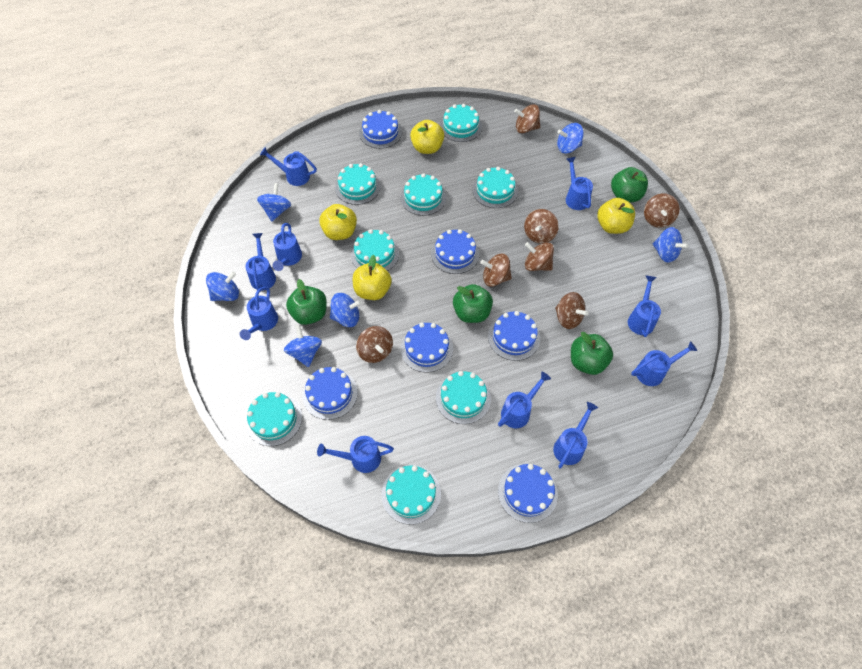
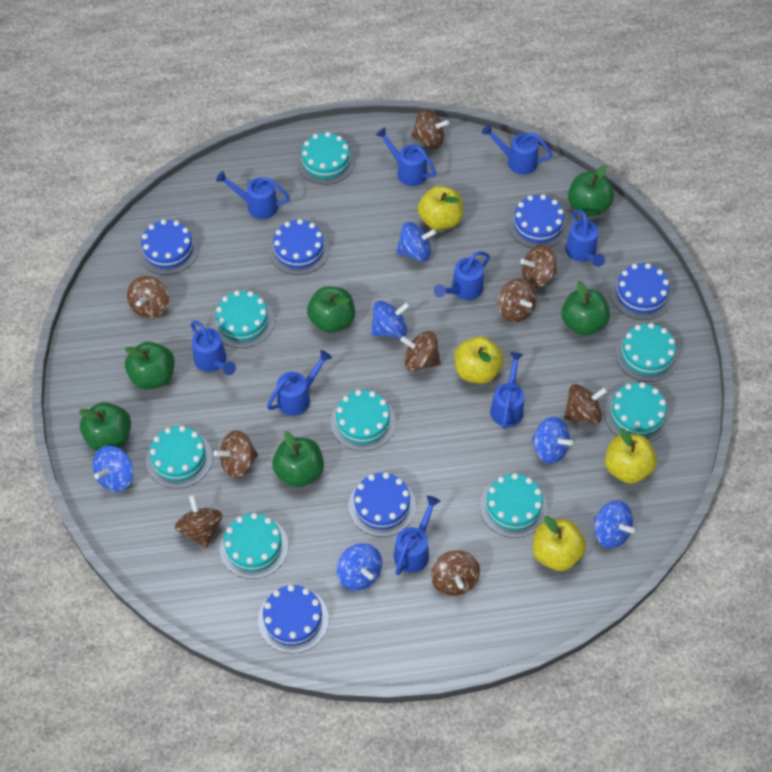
blue watering can: 10 -> 9
brown spinning top: 7 -> 9
green apple: 4 -> 6

